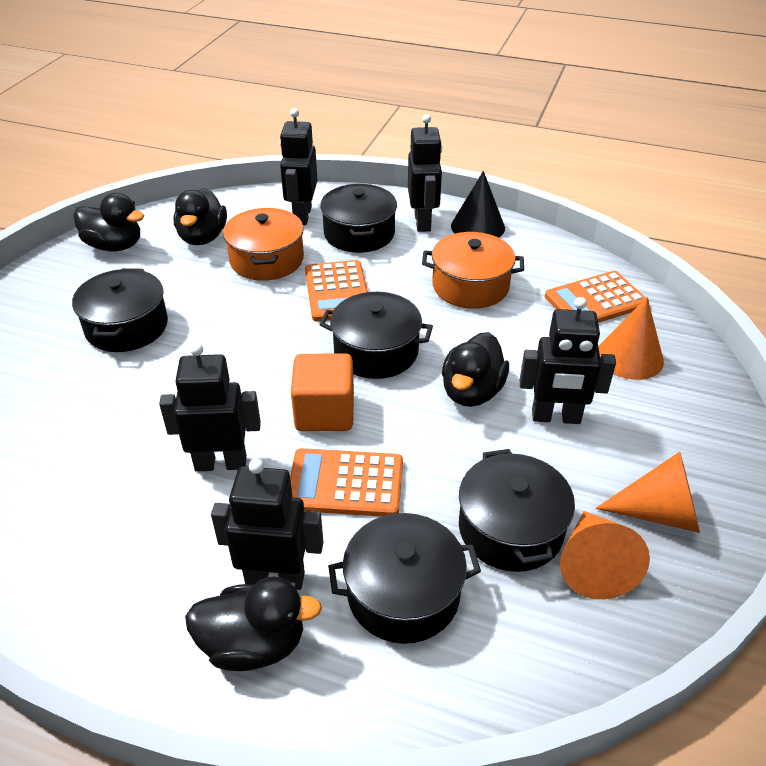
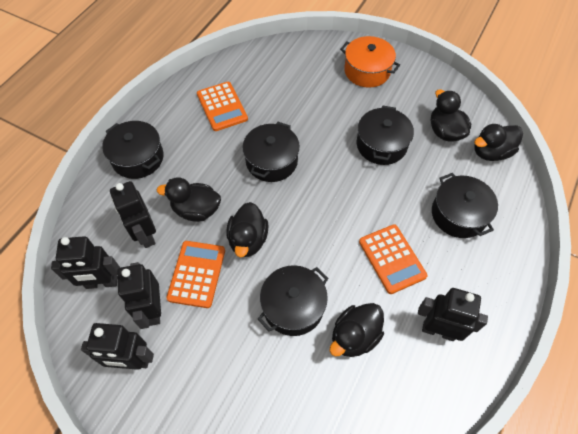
black cone: 1 -> 0
black duck: 4 -> 5
orange cone: 3 -> 0
orange cube: 1 -> 0
orange pot: 2 -> 1

